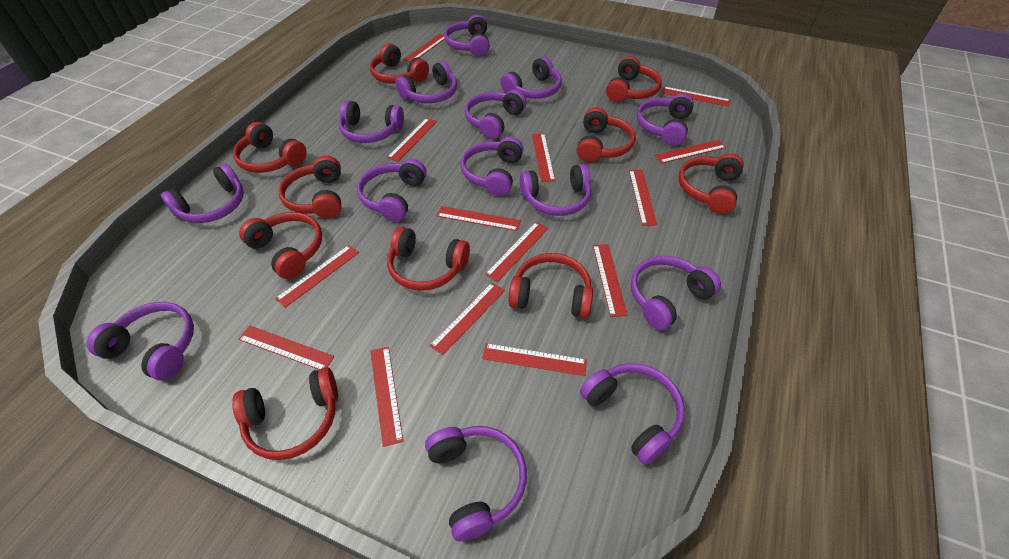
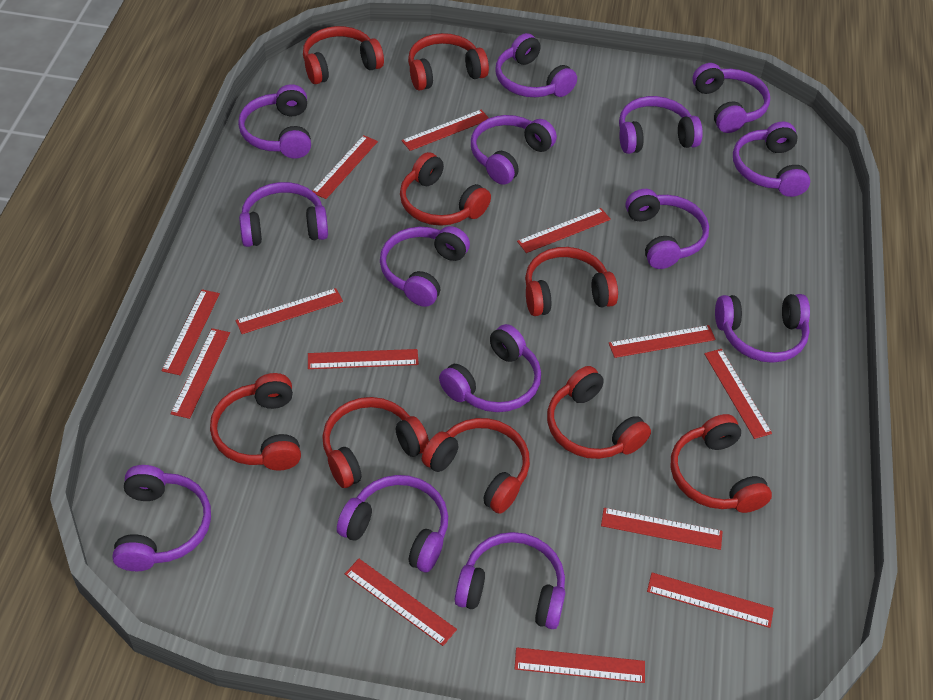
red headphones: 10 -> 9
red ruler: 14 -> 13

